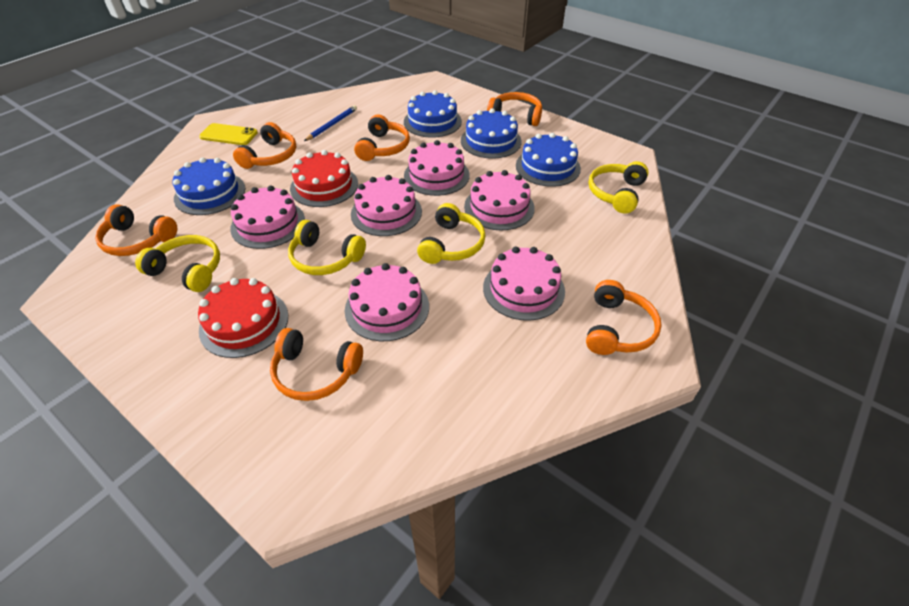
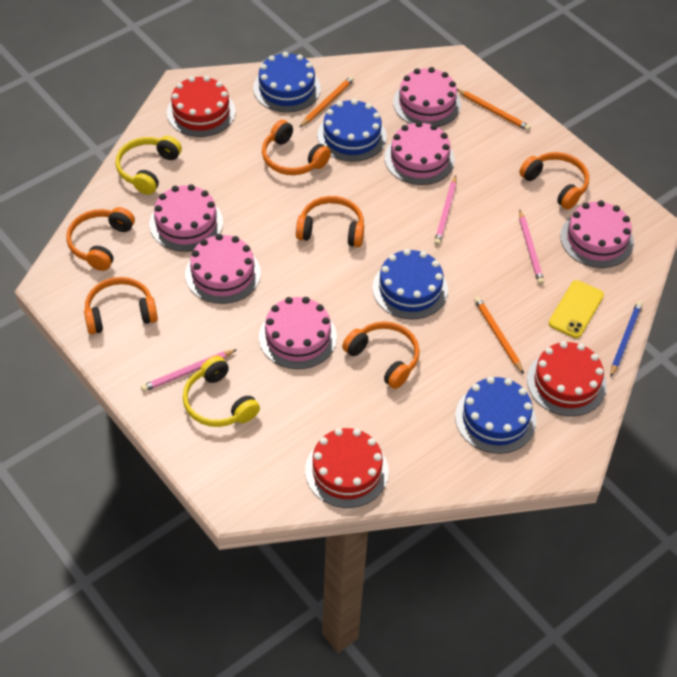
orange pencil: 0 -> 3
pink pencil: 0 -> 3
red cake: 2 -> 3
yellow headphones: 4 -> 2

